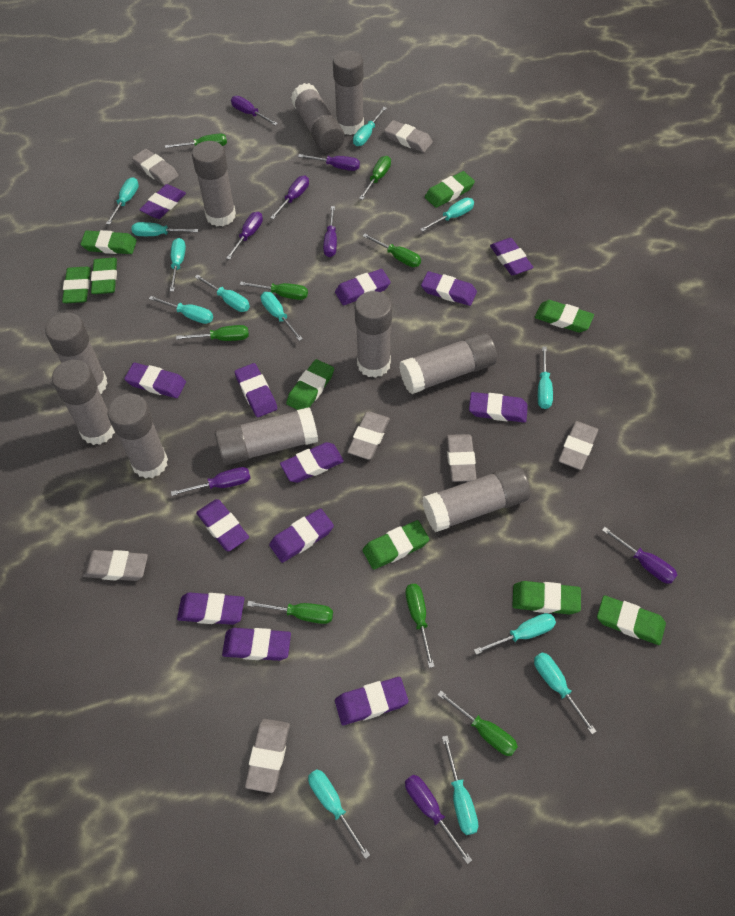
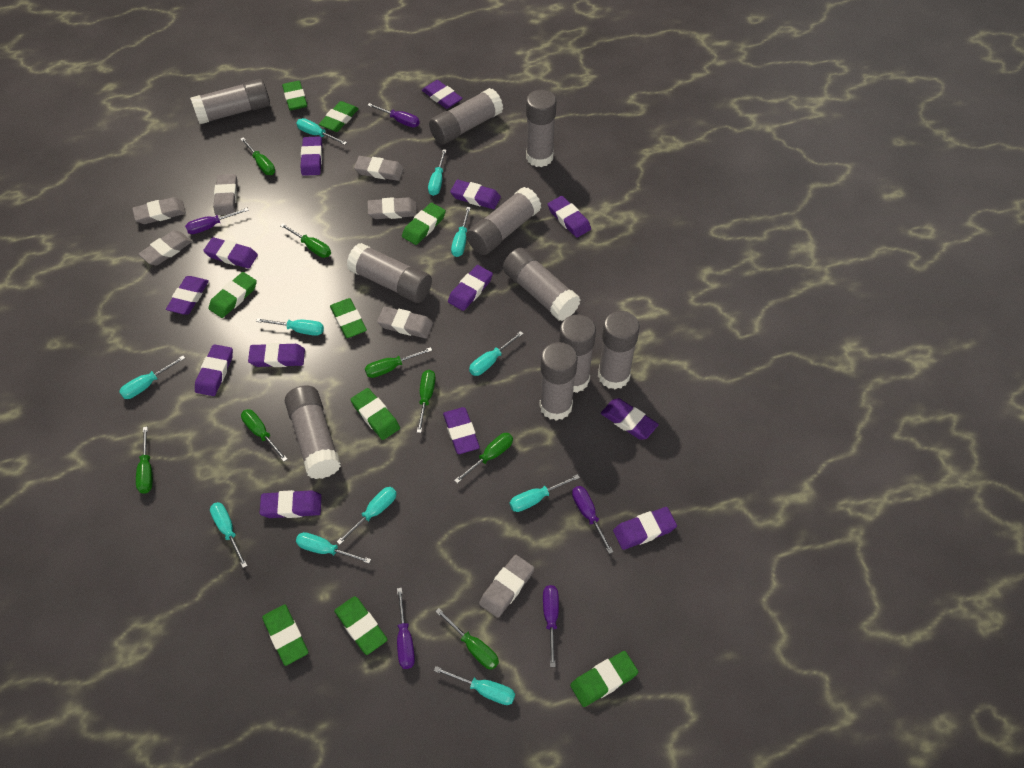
purple screwdriver: 8 -> 5
turquoise screwdriver: 13 -> 11

